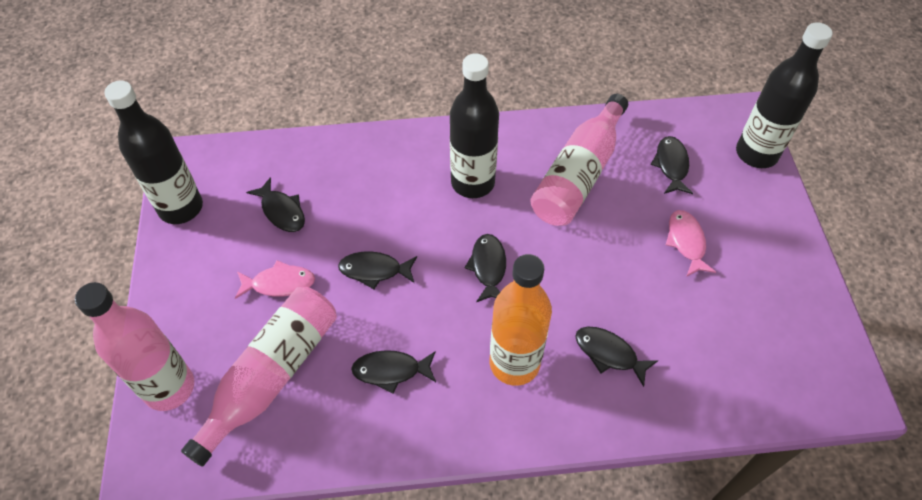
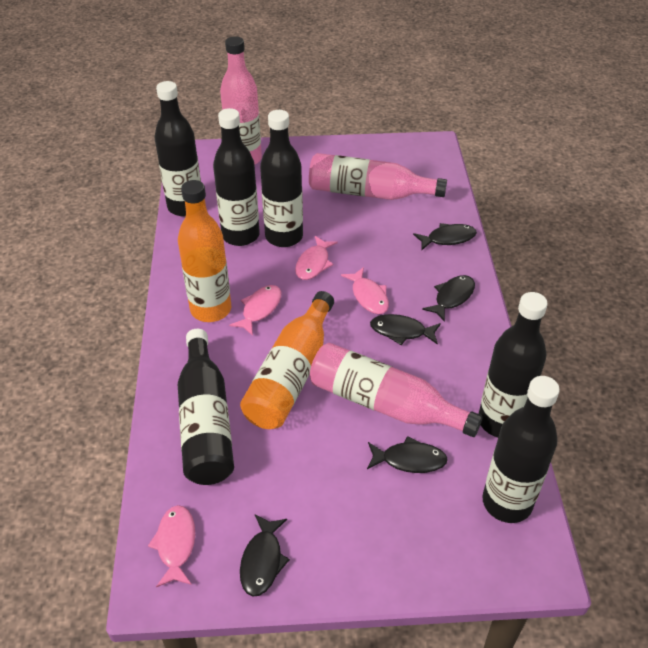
black bottle: 3 -> 6
black fish: 6 -> 5
orange bottle: 1 -> 2
pink fish: 2 -> 4

